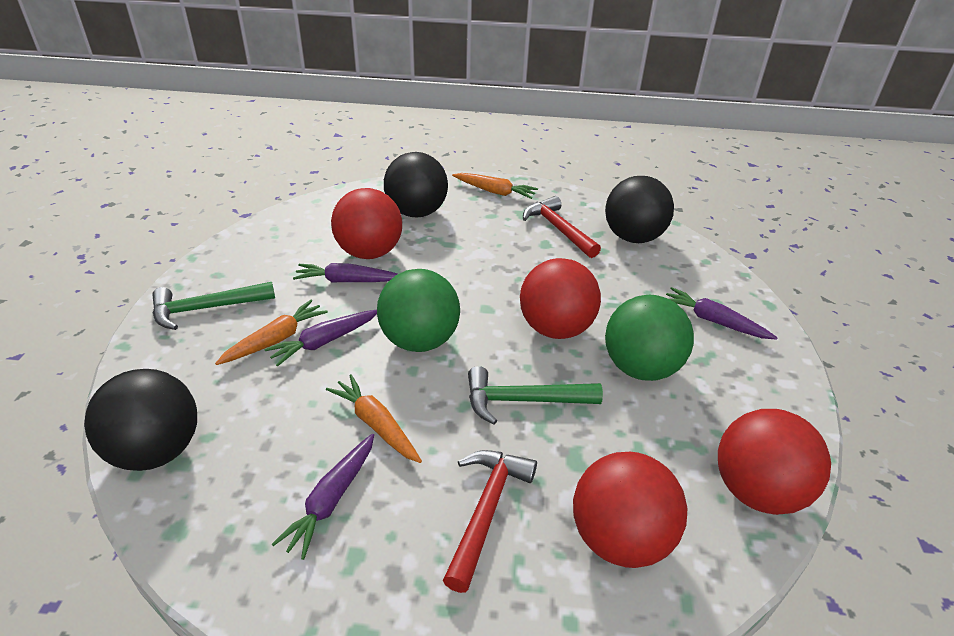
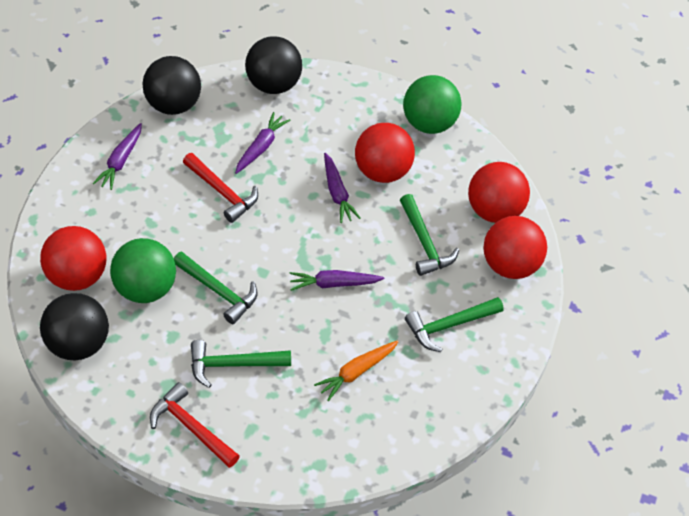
green hammer: 2 -> 4
orange carrot: 3 -> 1

